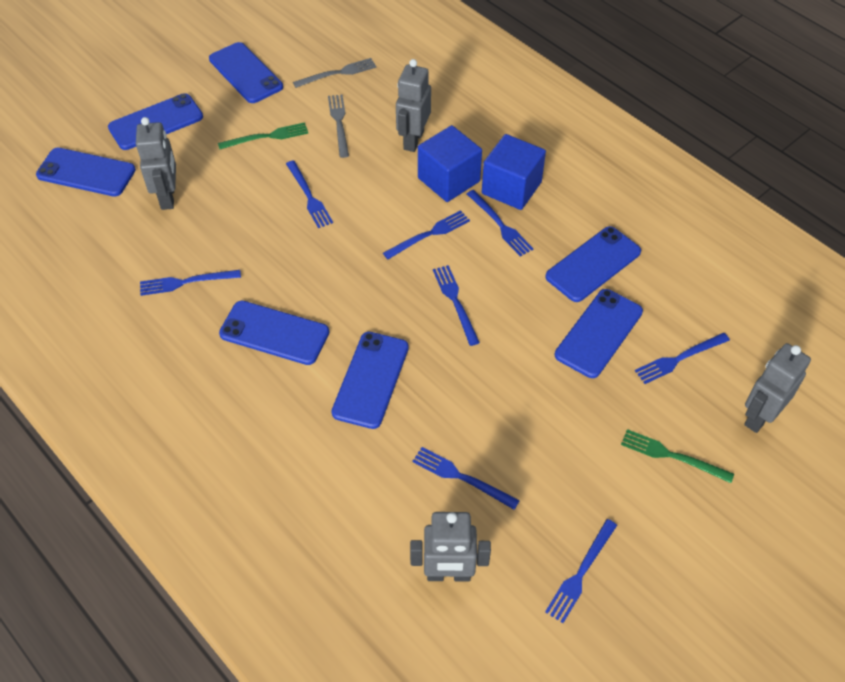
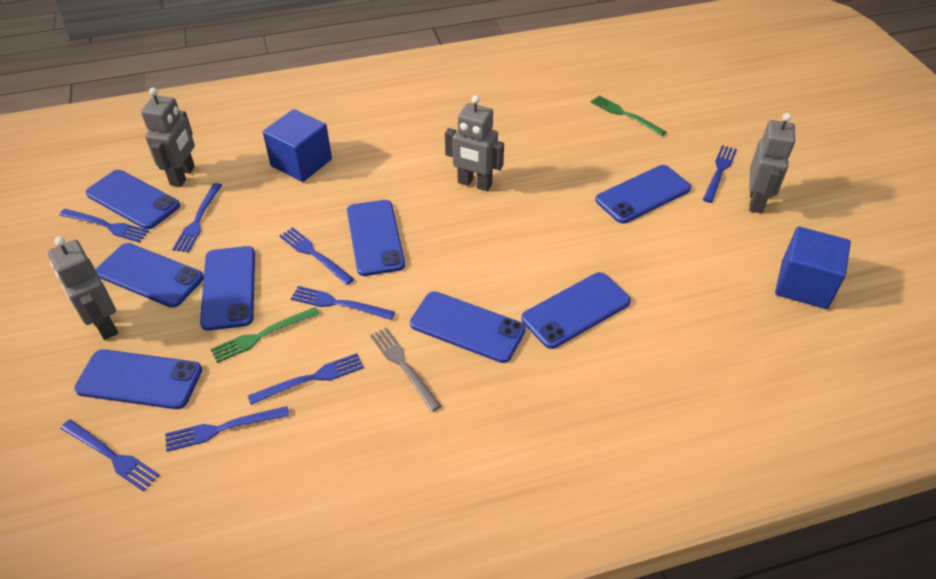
blue phone: 7 -> 8
grey fork: 2 -> 1

